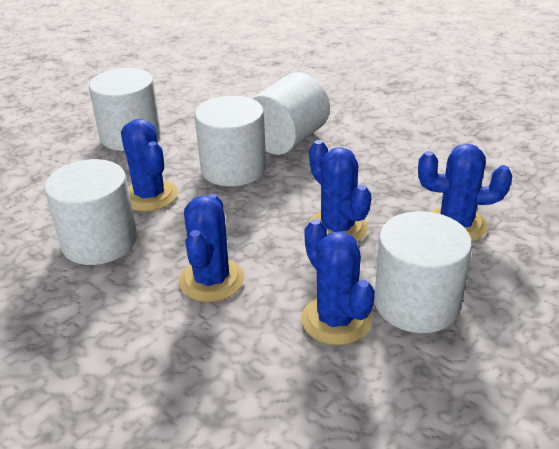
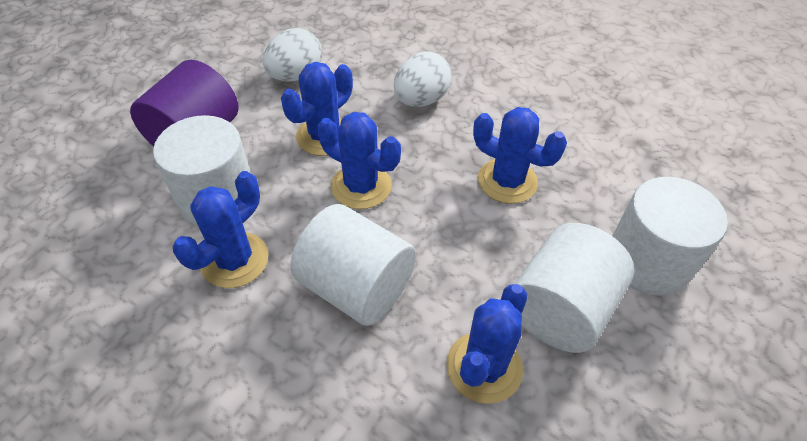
purple cylinder: 0 -> 1
white cylinder: 5 -> 4
white egg: 0 -> 2

